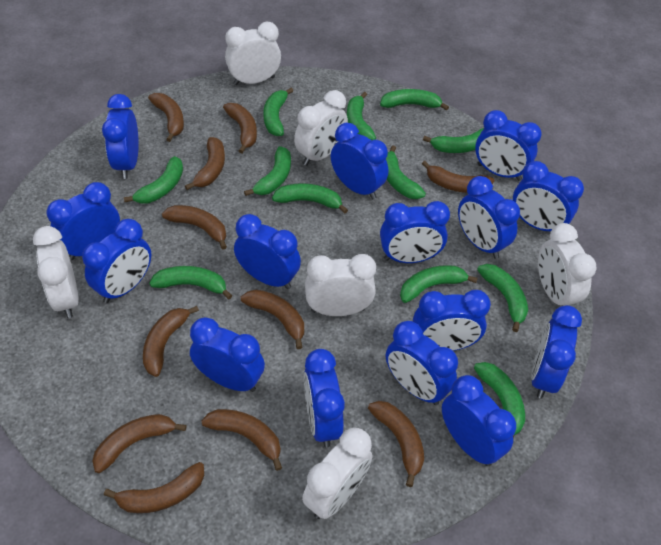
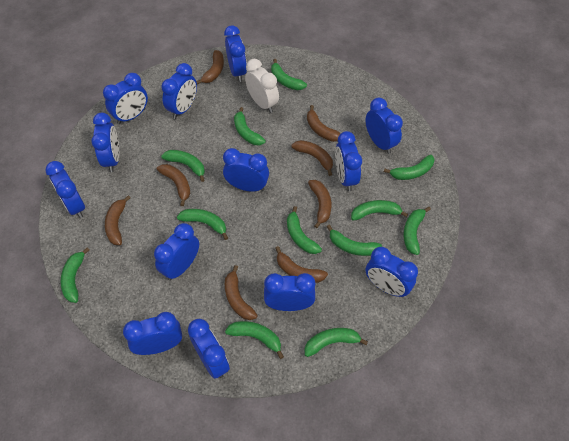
blue clock: 15 -> 13
brown banana: 11 -> 8
white clock: 6 -> 1

